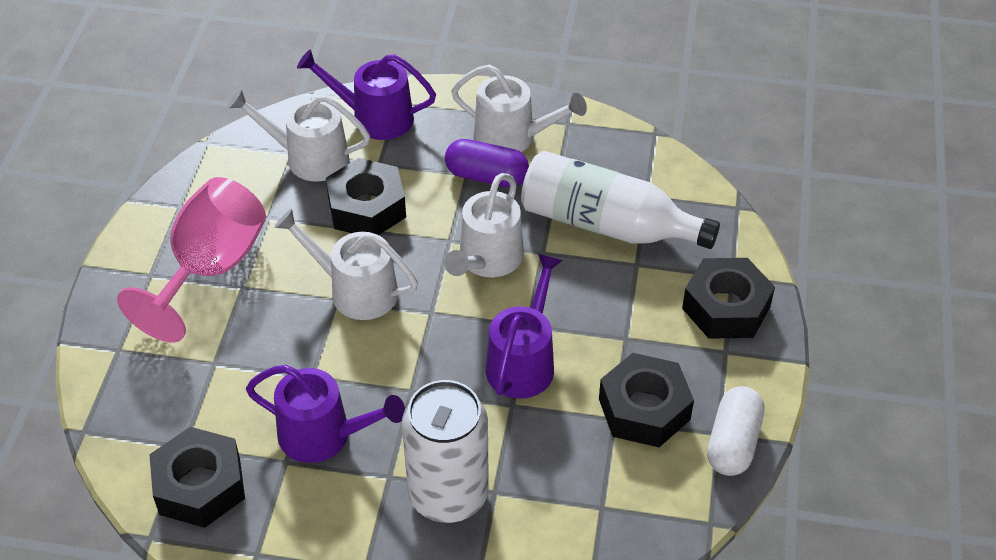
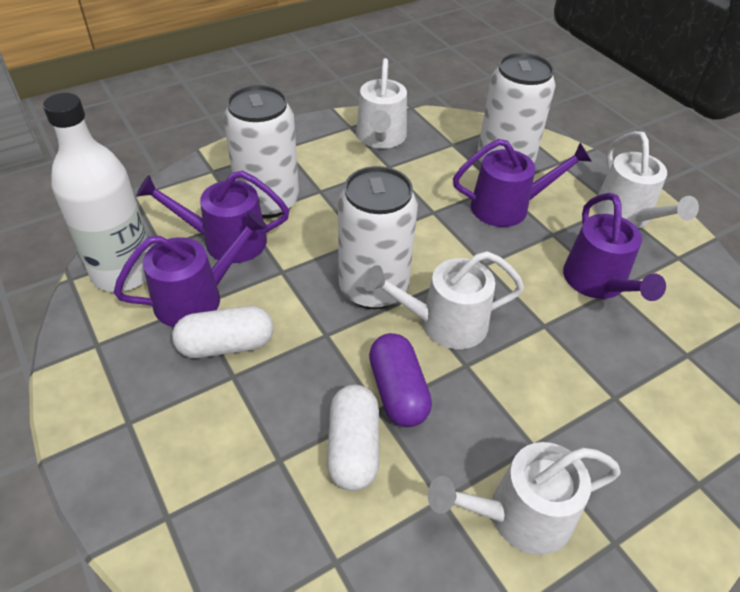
black nut: 4 -> 0
pink goblet: 1 -> 0
purple watering can: 3 -> 4
white can: 1 -> 3
white capsule: 1 -> 2

